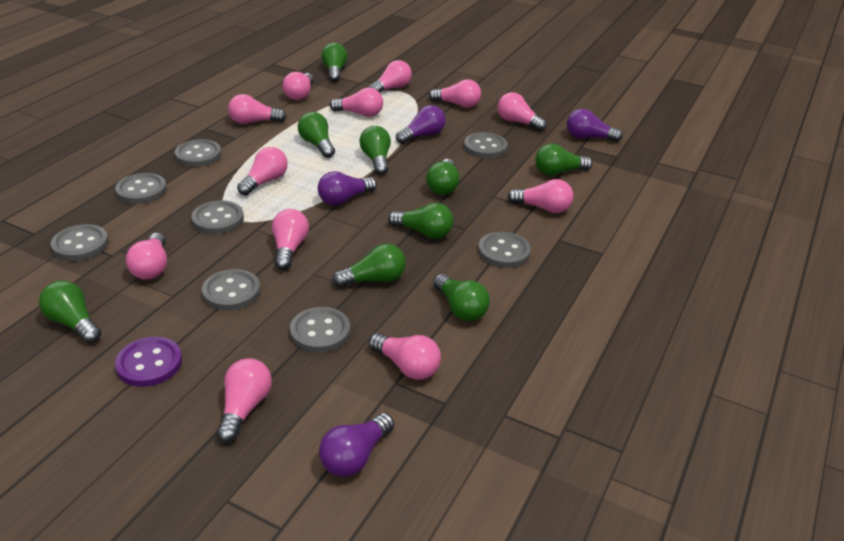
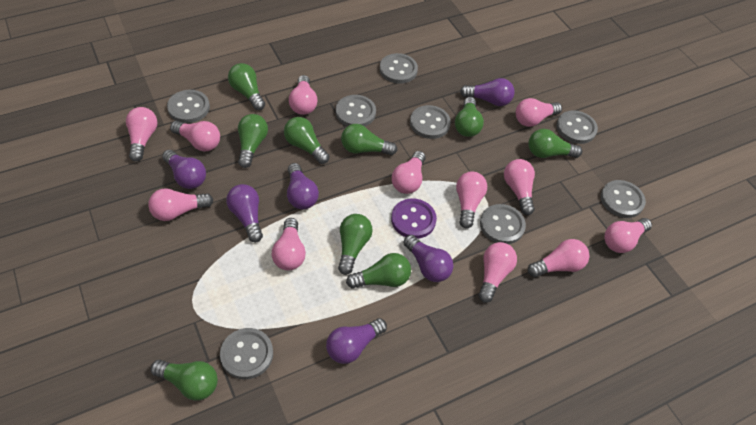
purple light bulb: 4 -> 6

